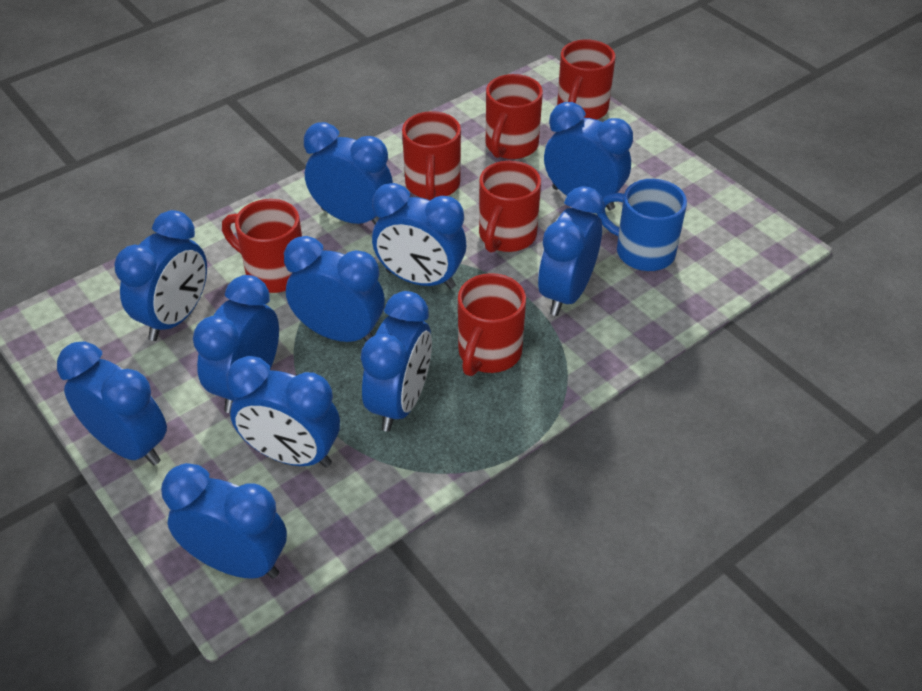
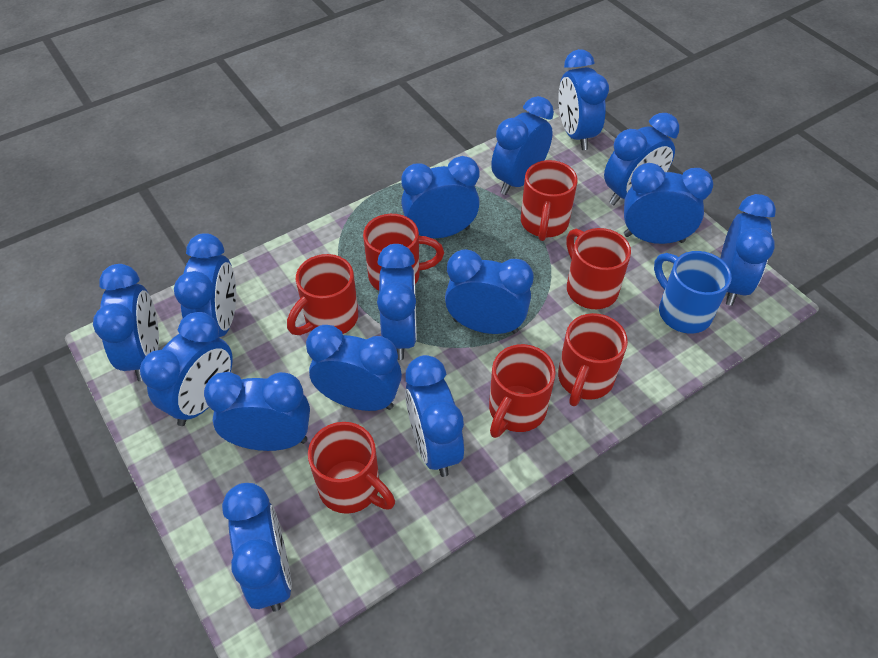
blue clock: 11 -> 15
red mug: 6 -> 7

